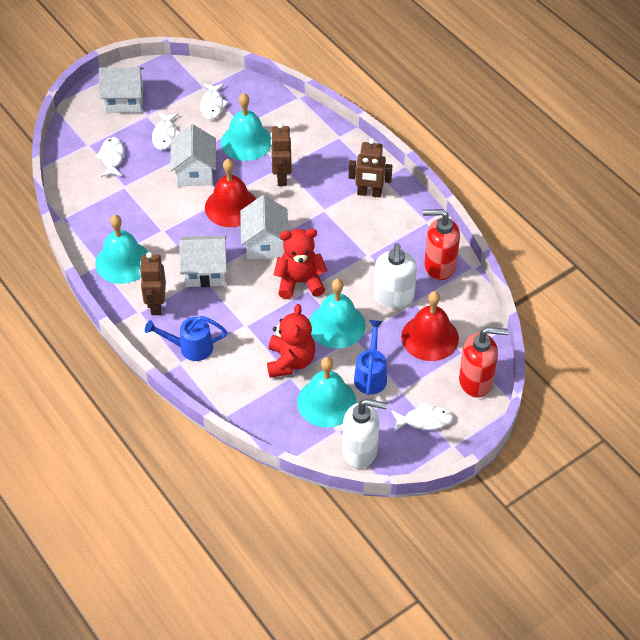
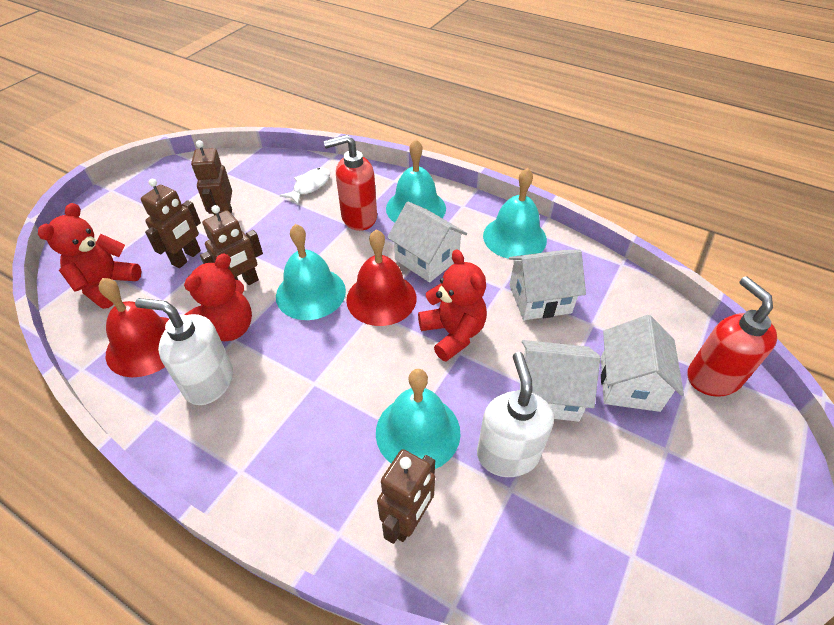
blue watering can: 2 -> 0
brown robot: 3 -> 4
red teddy bear: 2 -> 3
white fish: 4 -> 1

